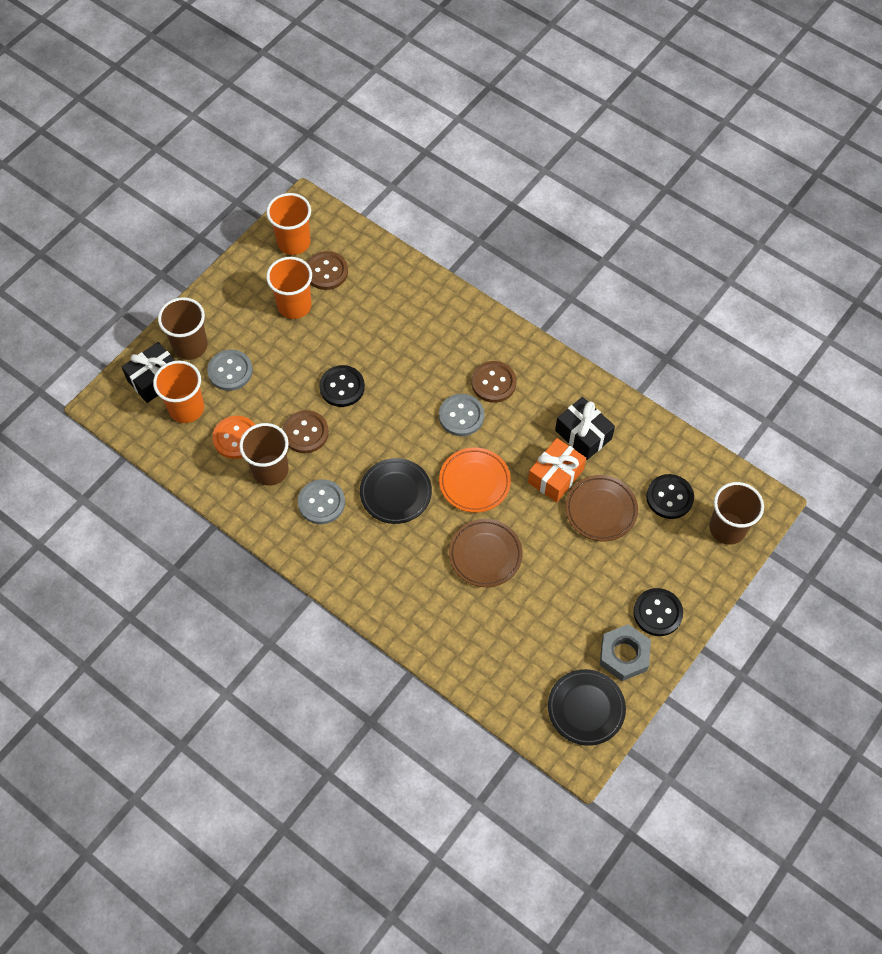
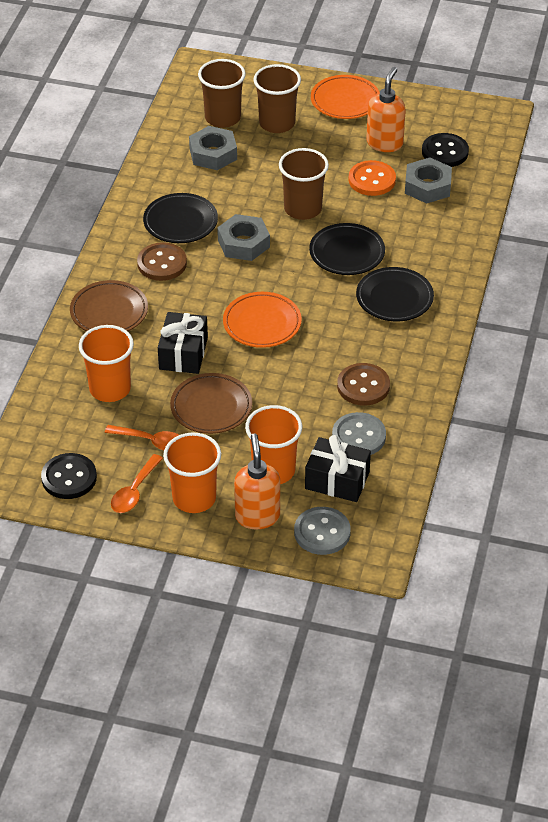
black button: 3 -> 2
black plate: 2 -> 3
brown button: 3 -> 2
grey button: 3 -> 2
grey nut: 1 -> 3
orange gift: 1 -> 0
orange plate: 1 -> 2
orange soap dispenser: 0 -> 2
orange spoon: 0 -> 2

